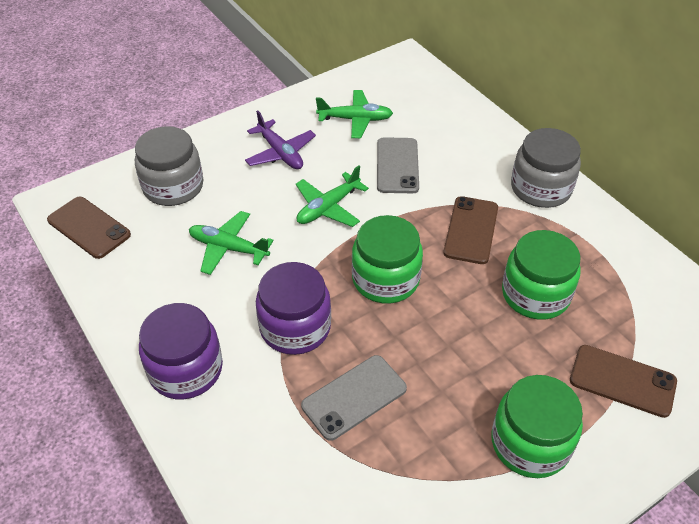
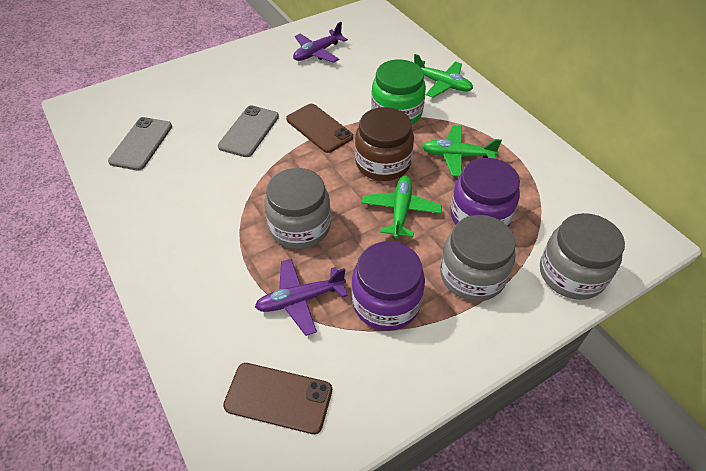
brown jar: 0 -> 1
brown phone: 3 -> 2
green jar: 3 -> 1
grey jar: 2 -> 3
purple plane: 1 -> 2

